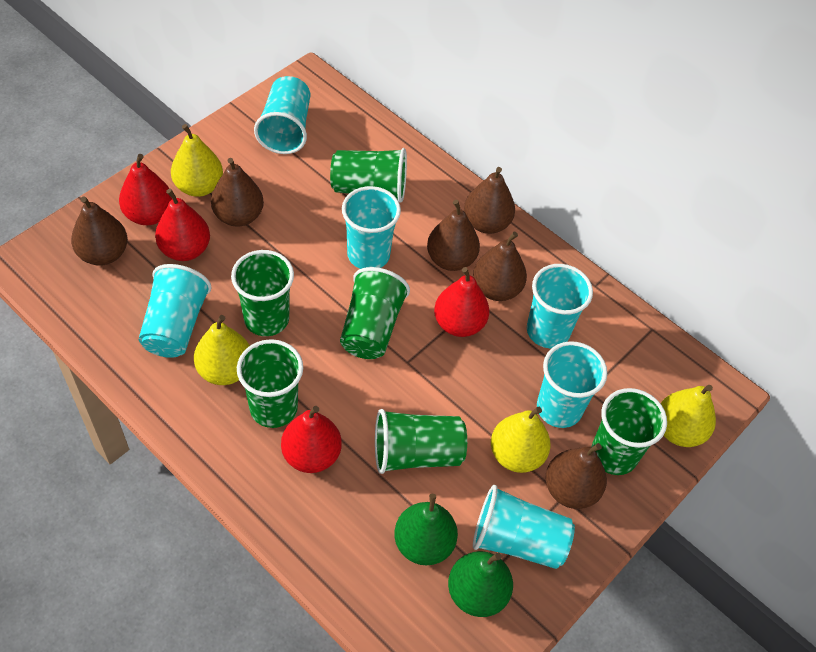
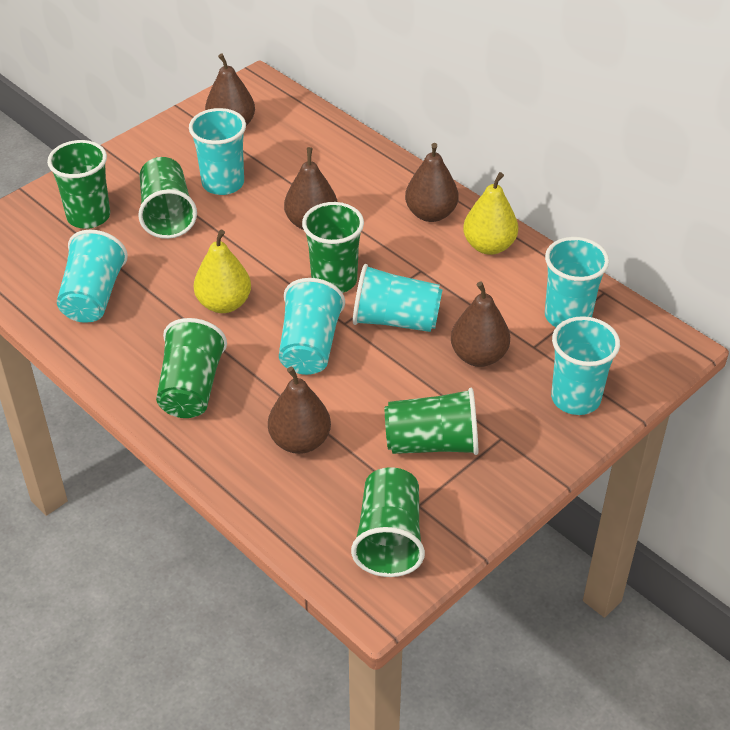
brown pear: 6 -> 5
green pear: 2 -> 0
red pear: 4 -> 0
yellow pear: 4 -> 2

